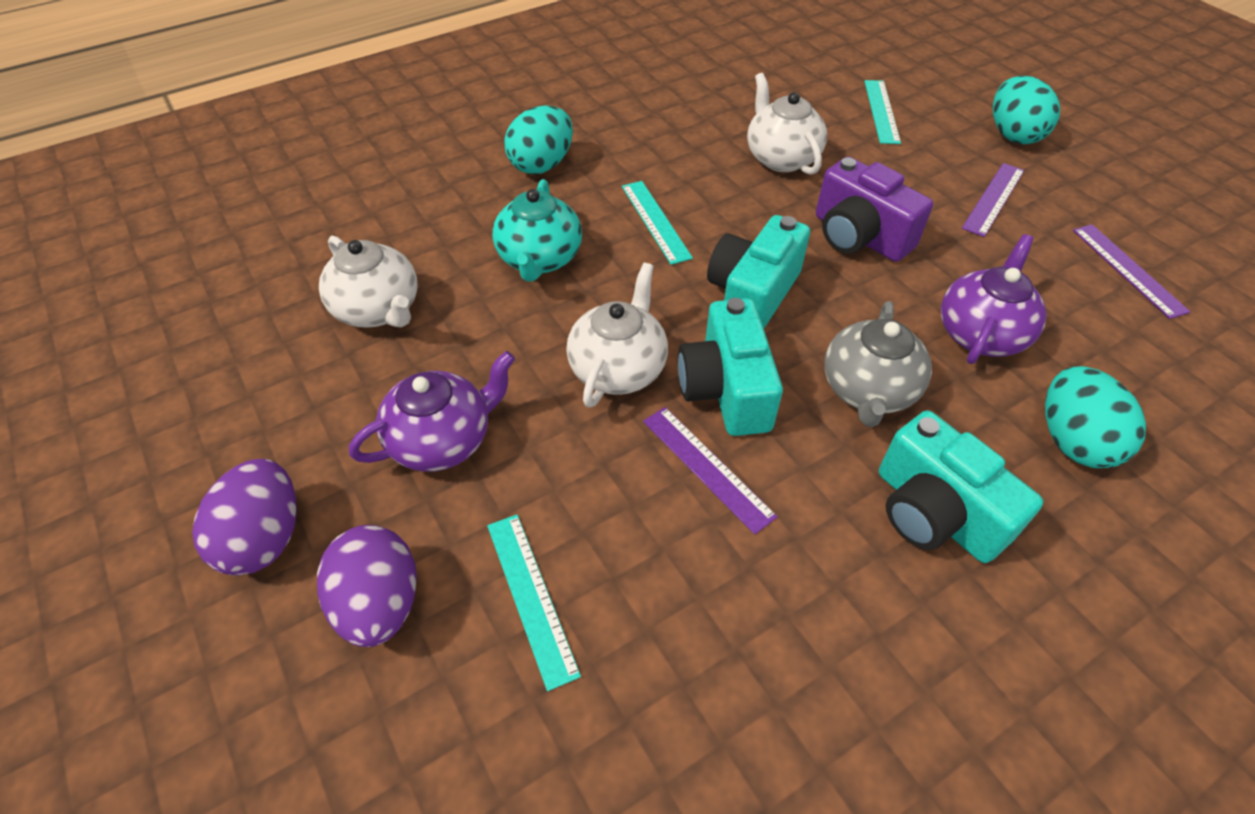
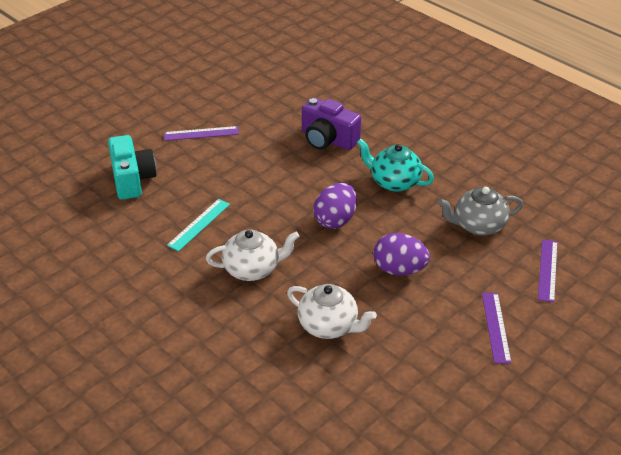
purple teapot: 2 -> 0
turquoise camera: 3 -> 1
turquoise egg: 3 -> 0
turquoise ruler: 3 -> 1
white teapot: 3 -> 2

